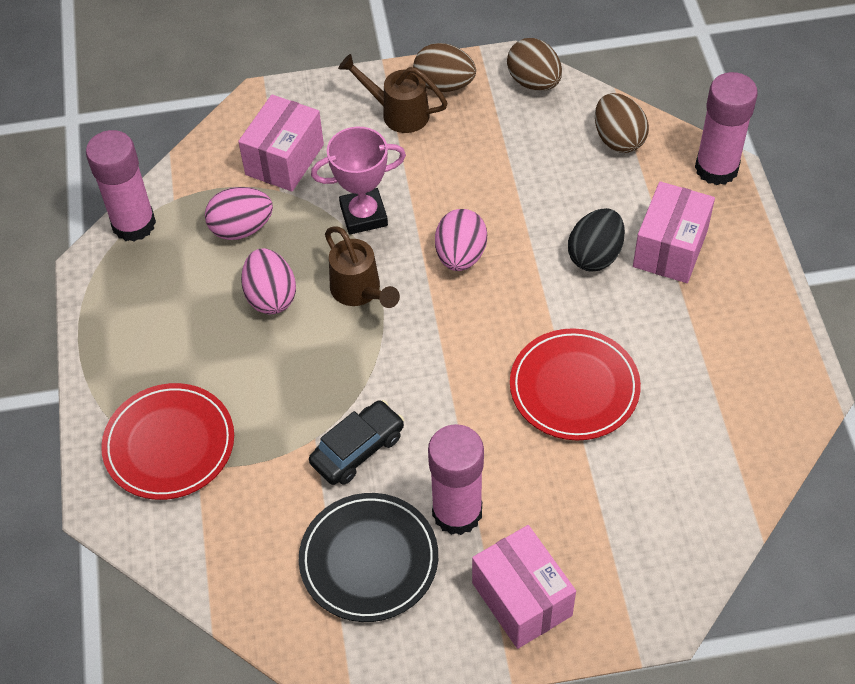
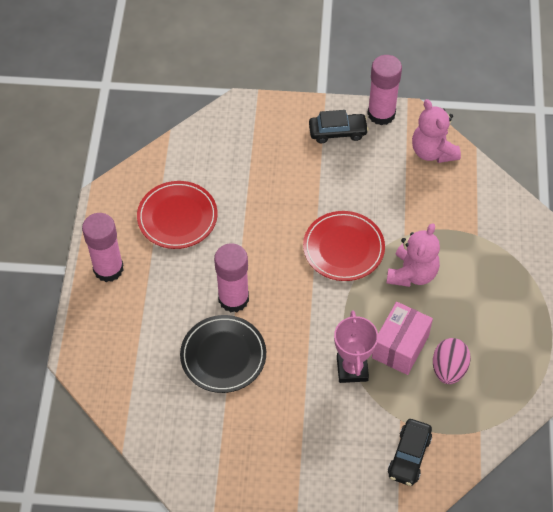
black car: 1 -> 2
black egg: 1 -> 0
brown egg: 3 -> 0
brown watering can: 2 -> 0
pink box: 3 -> 1
pink egg: 3 -> 1
pink teddy bear: 0 -> 2

